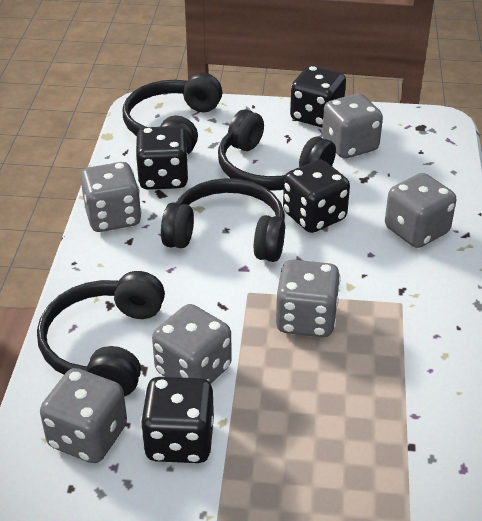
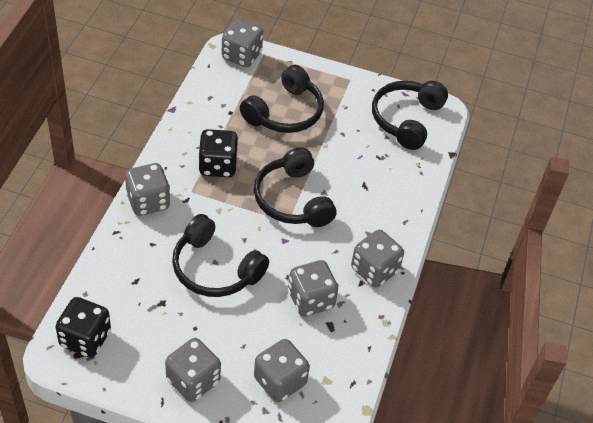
black dice: 4 -> 2

